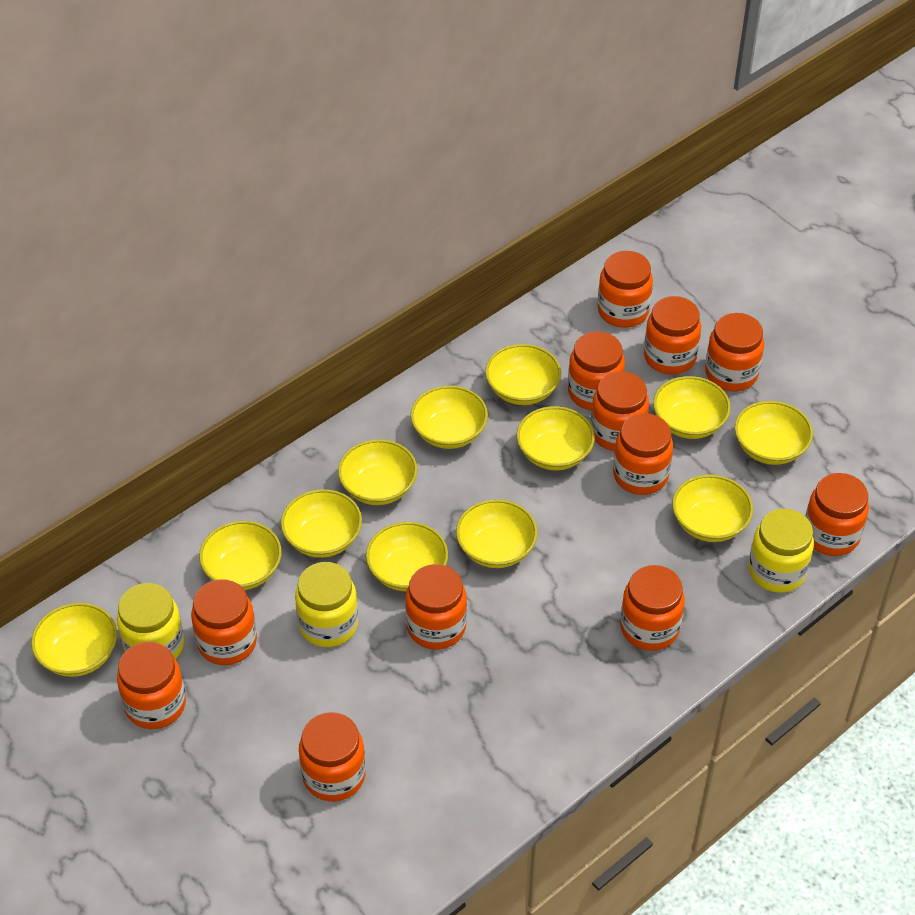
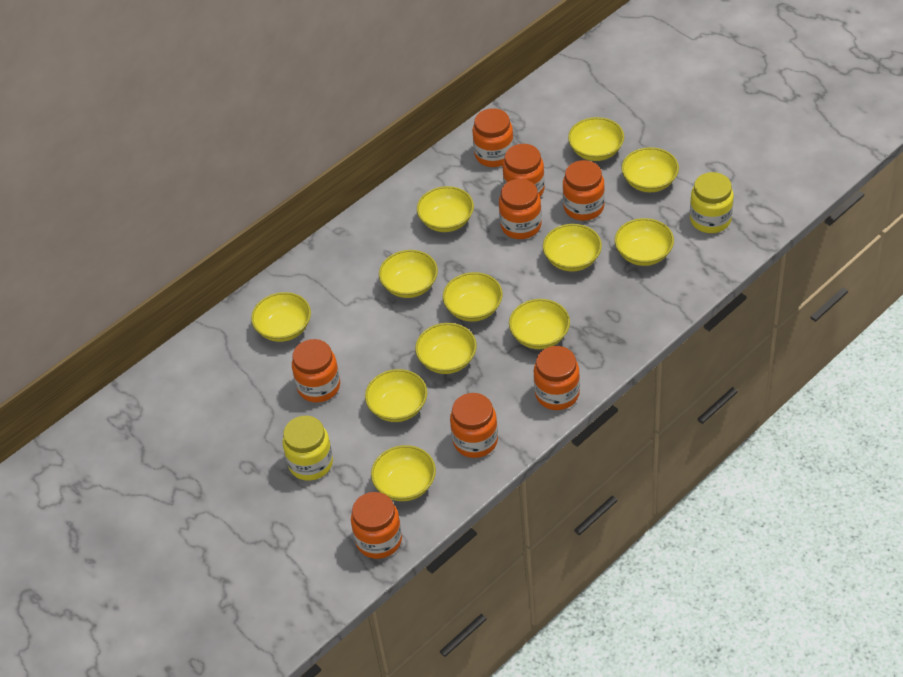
orange jar: 12 -> 8
yellow jar: 3 -> 2

